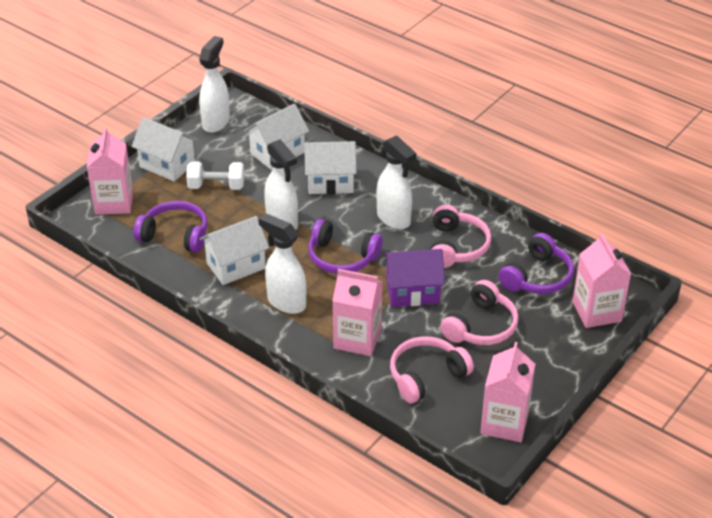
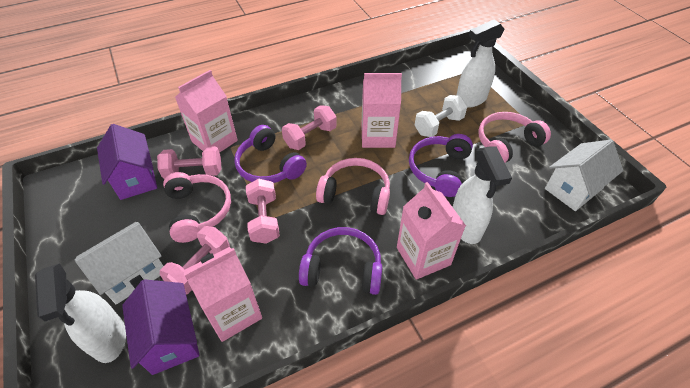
pink dumbbell: 0 -> 4
purple house: 1 -> 2
white house: 4 -> 2
white spray bottle: 4 -> 3

